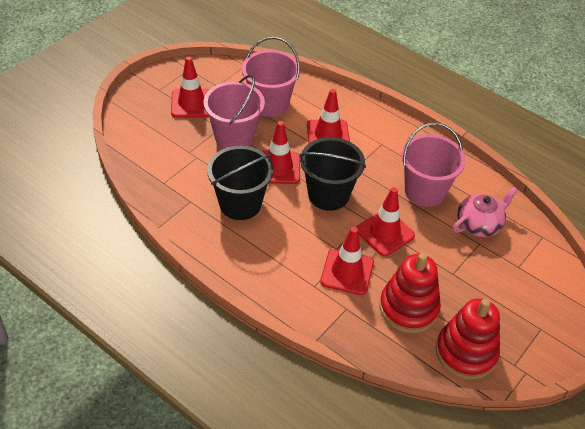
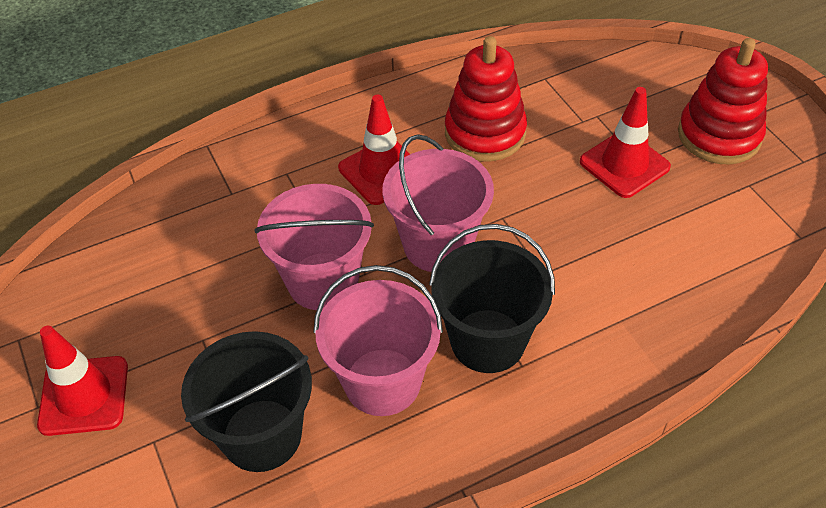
pink teapot: 1 -> 0
red traffic cone: 5 -> 3

